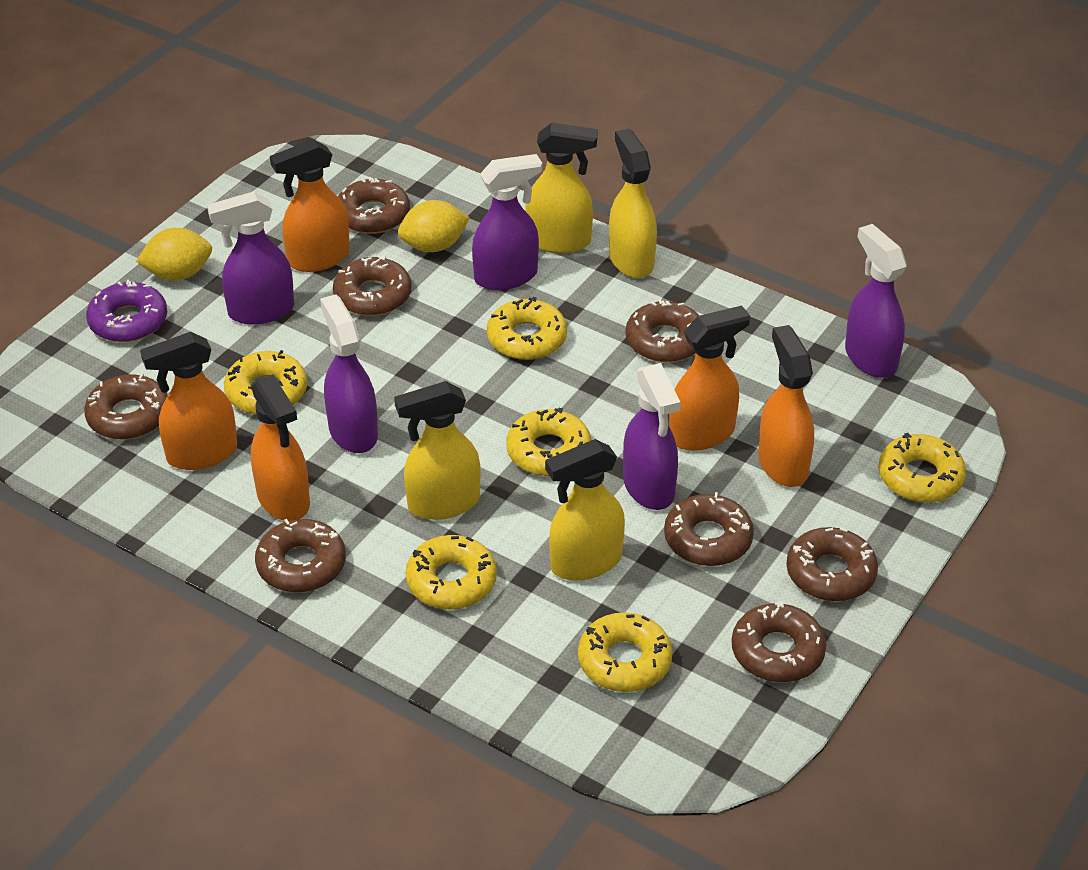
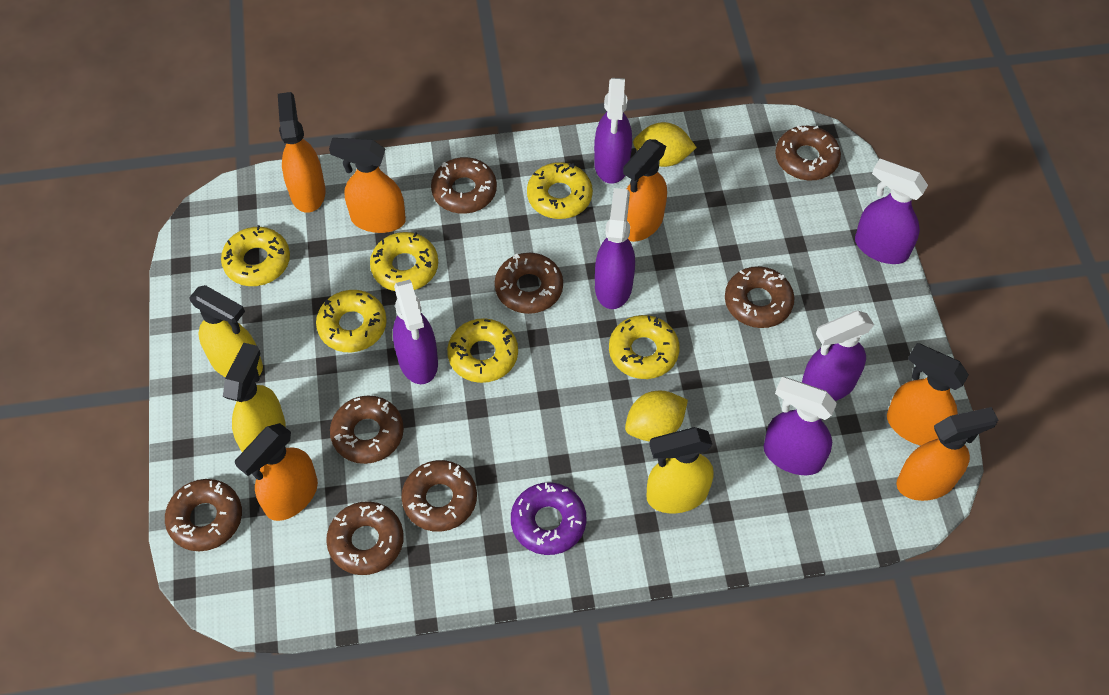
orange spray bottle: 5 -> 6
purple spray bottle: 5 -> 6
yellow spray bottle: 4 -> 3

